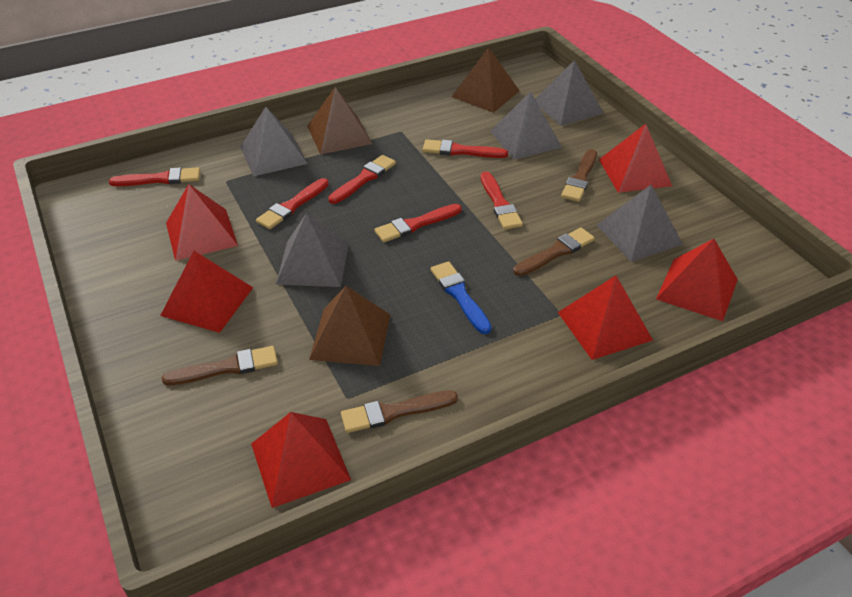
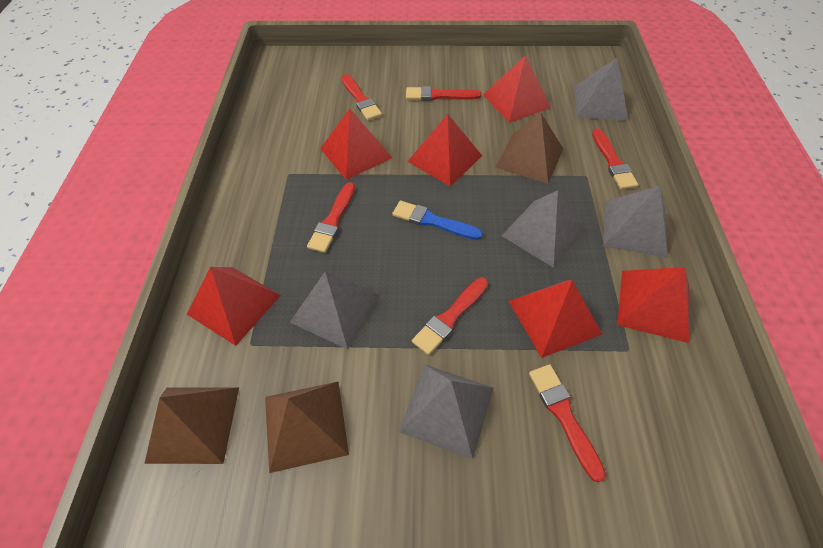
brown brush: 4 -> 0

